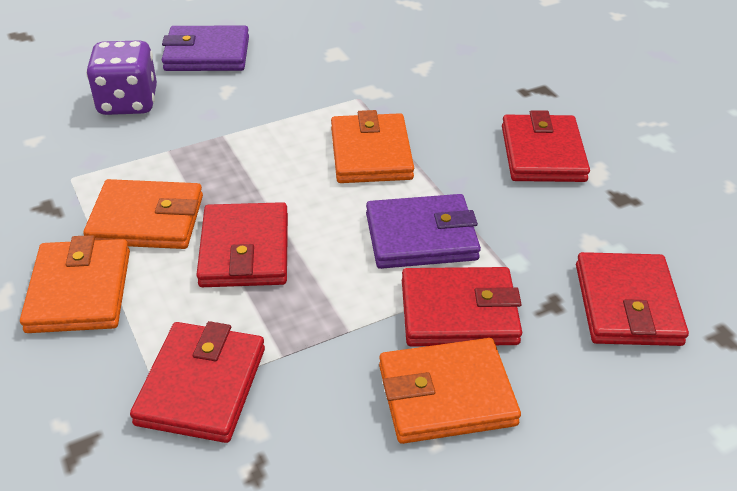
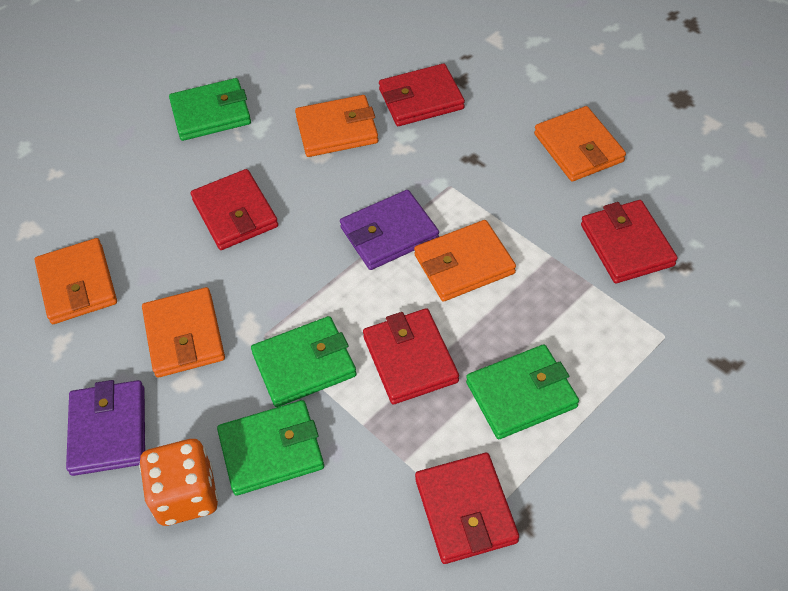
green wallet: 0 -> 4
orange dice: 0 -> 1
orange wallet: 4 -> 5
purple dice: 1 -> 0

